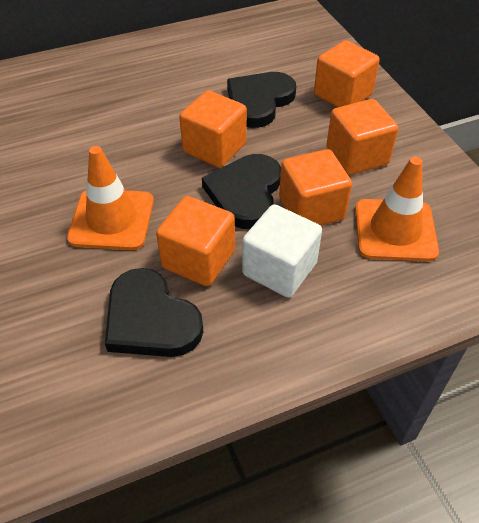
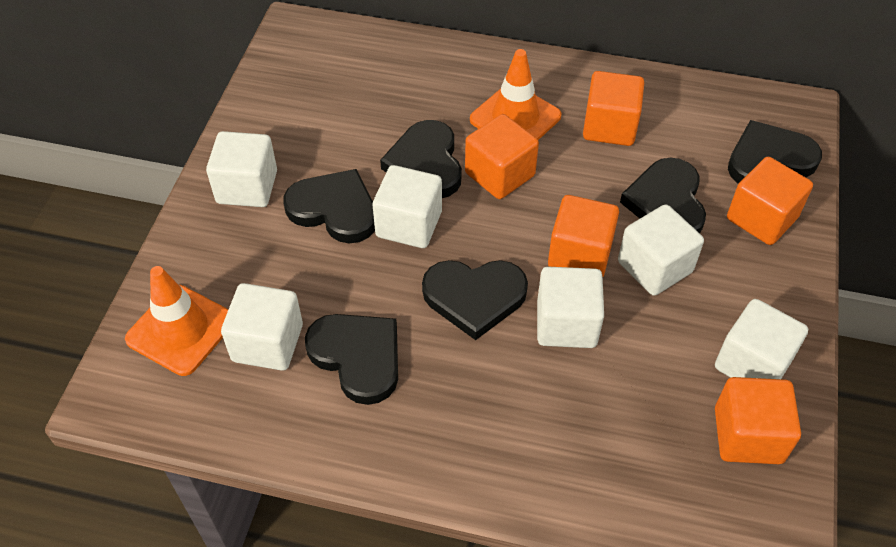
black heart: 3 -> 6
white cube: 1 -> 6

